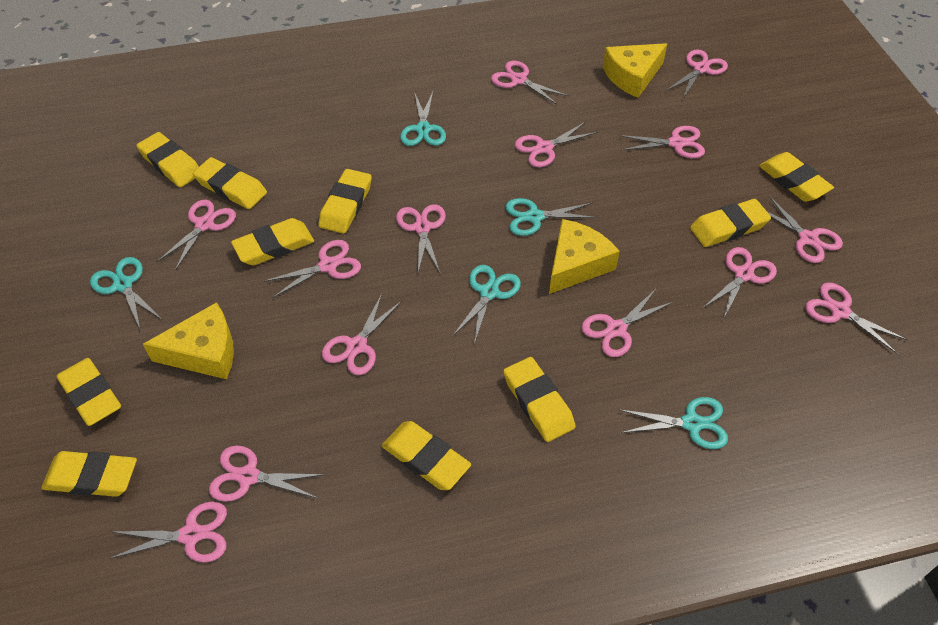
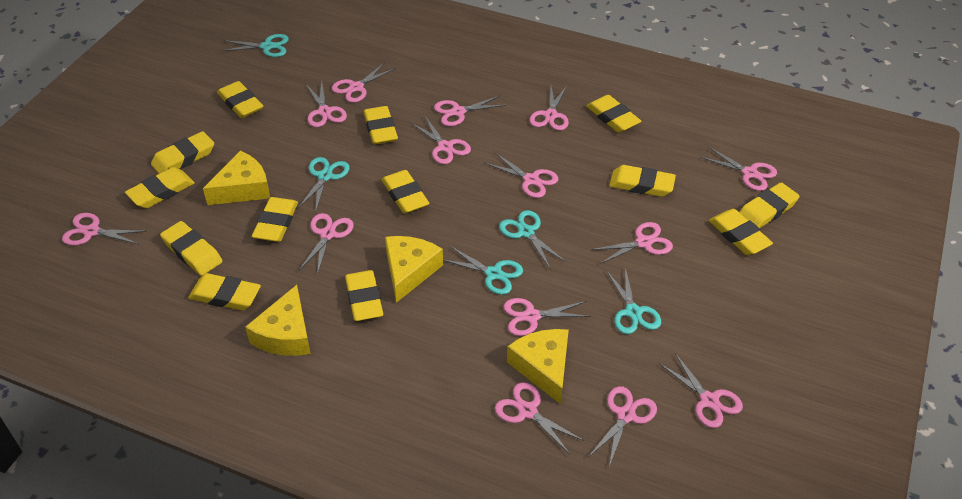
yellow cheese: 3 -> 4
yellow eraser: 10 -> 13

